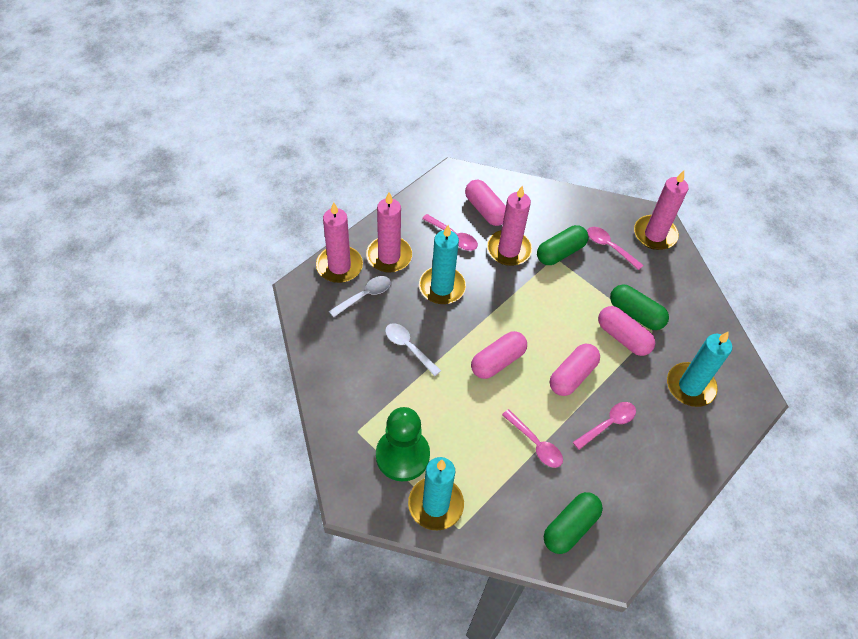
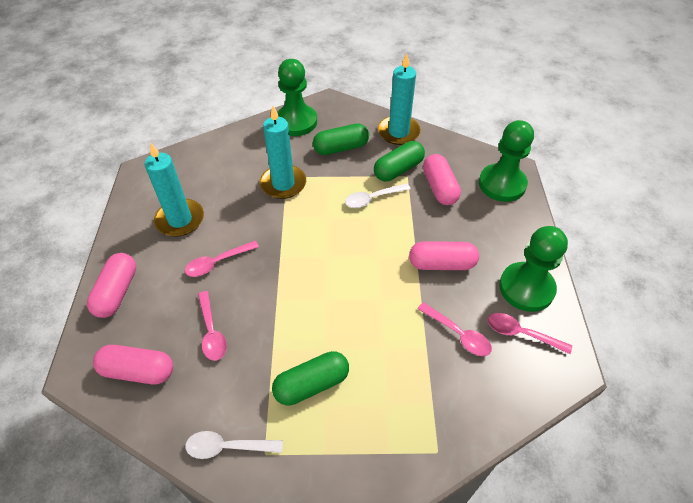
green pawn: 1 -> 3
pink candle: 4 -> 0

